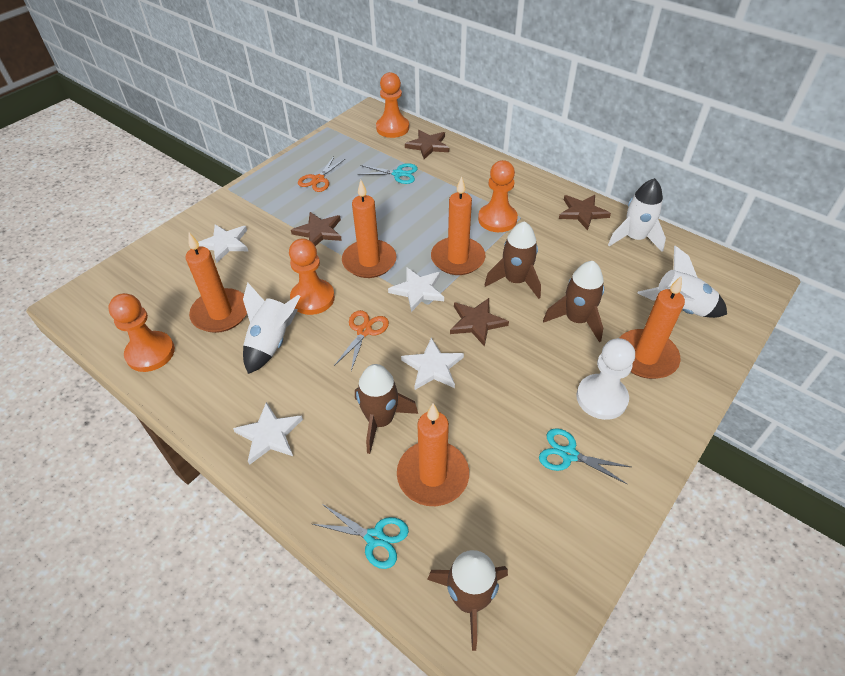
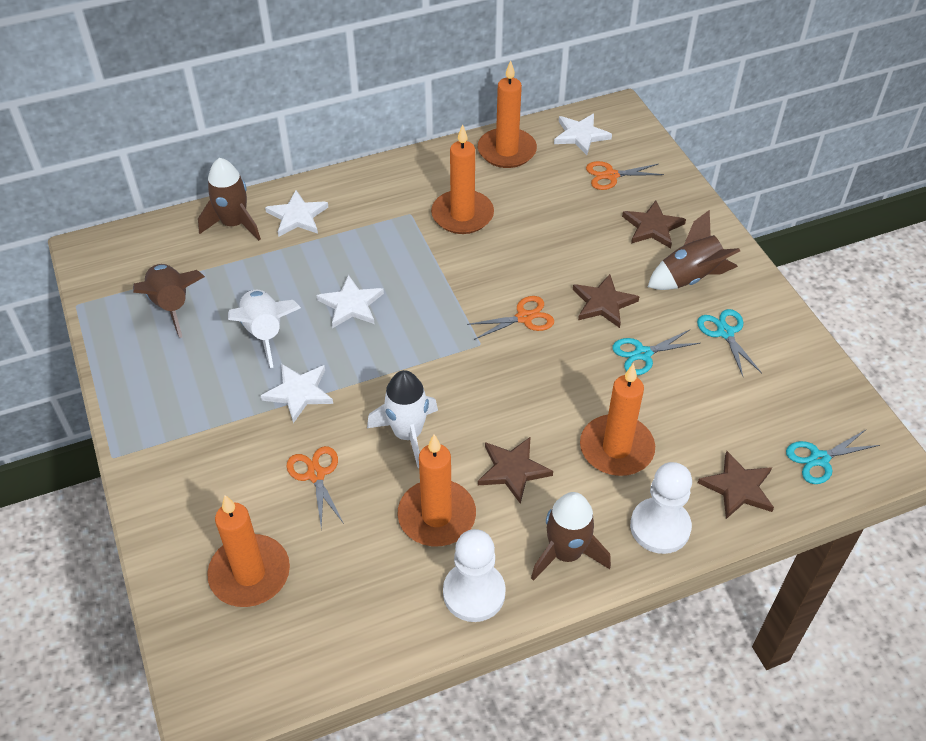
orange pawn: 4 -> 0
orange scissors: 2 -> 3
white pawn: 1 -> 2
white rocket: 3 -> 2

